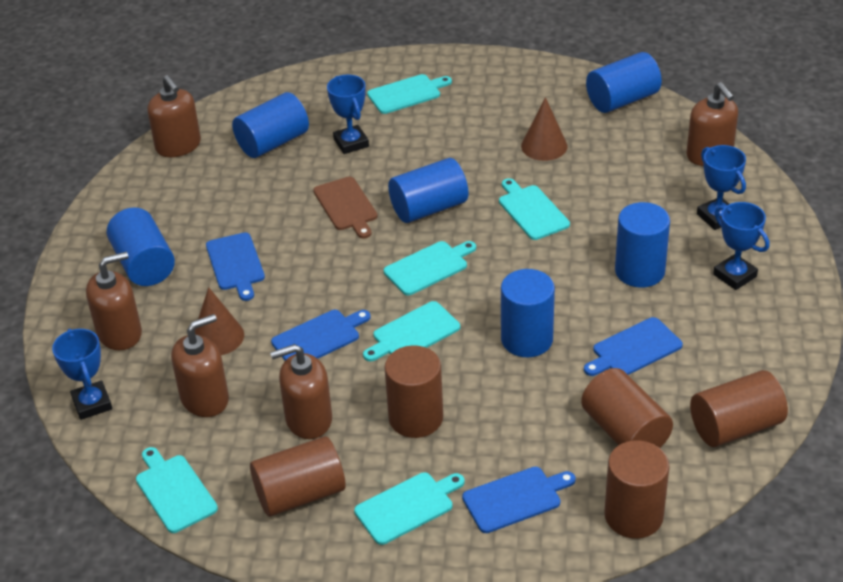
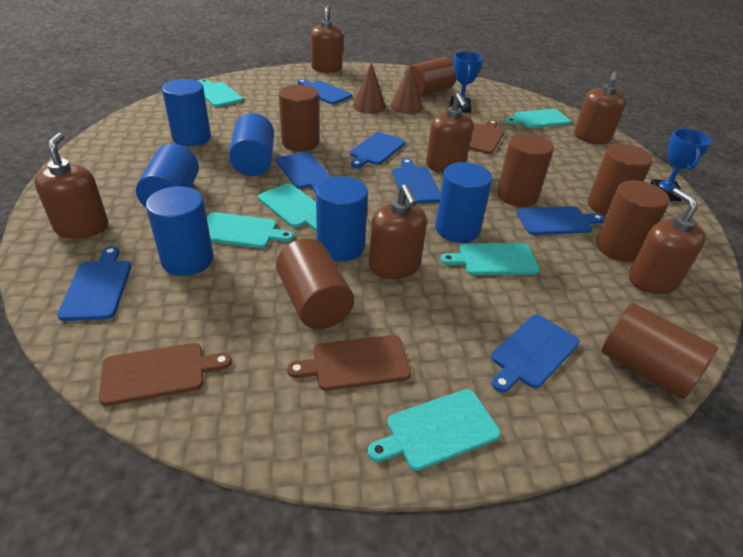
blue cutting board: 4 -> 7
blue trophy: 4 -> 2
brown cutting board: 1 -> 3
brown cylinder: 5 -> 7
brown soap dispenser: 5 -> 6

